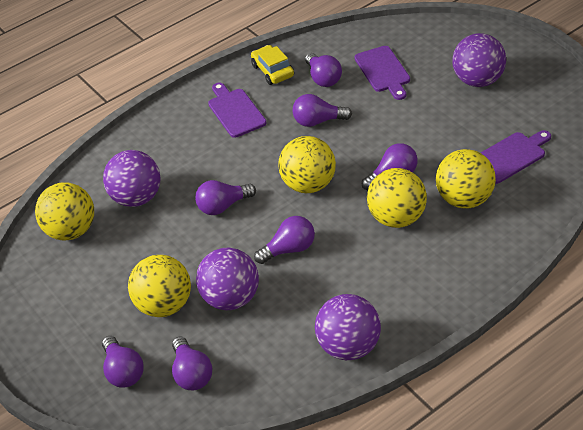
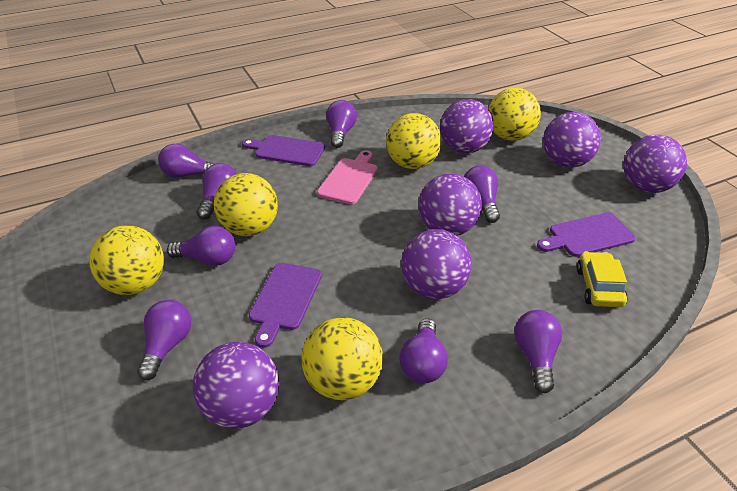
pink cutting board: 0 -> 1
purple ball: 4 -> 6
purple light bulb: 7 -> 8

